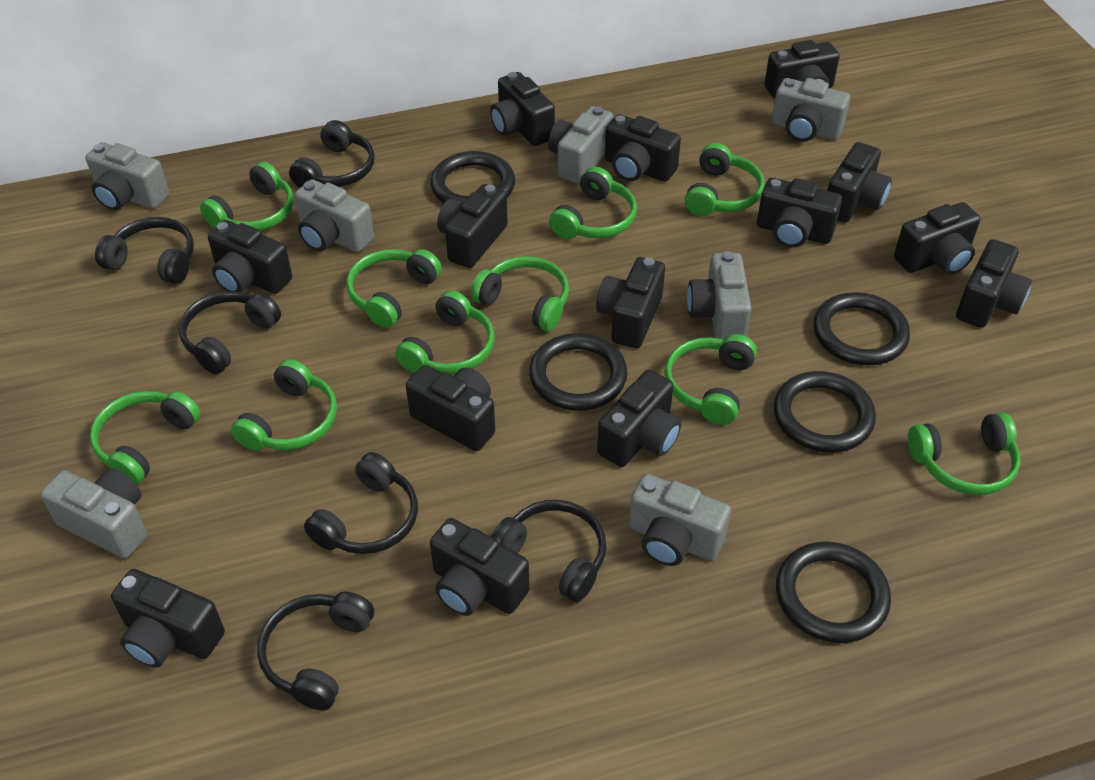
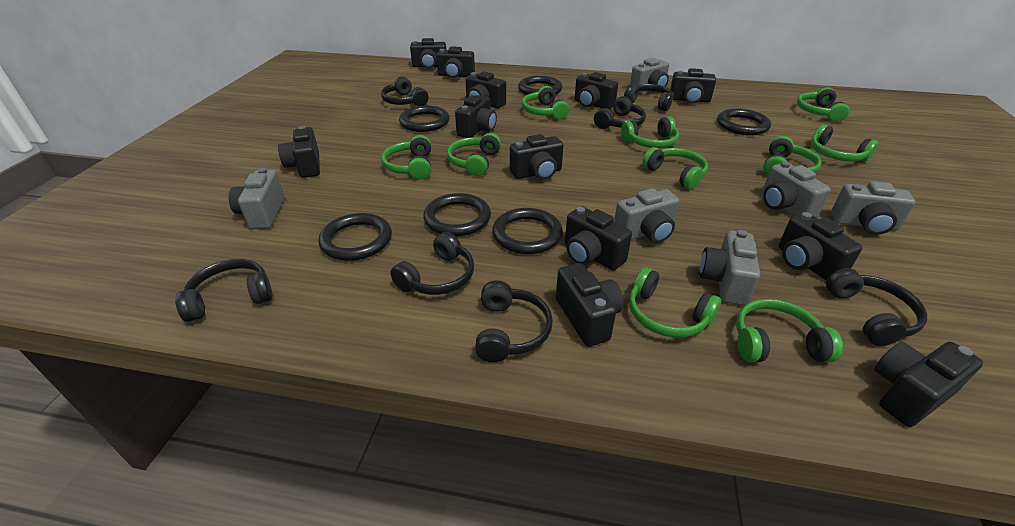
black camera: 14 -> 12
black headphones: 6 -> 7
black ring: 5 -> 6
grey camera: 7 -> 6

